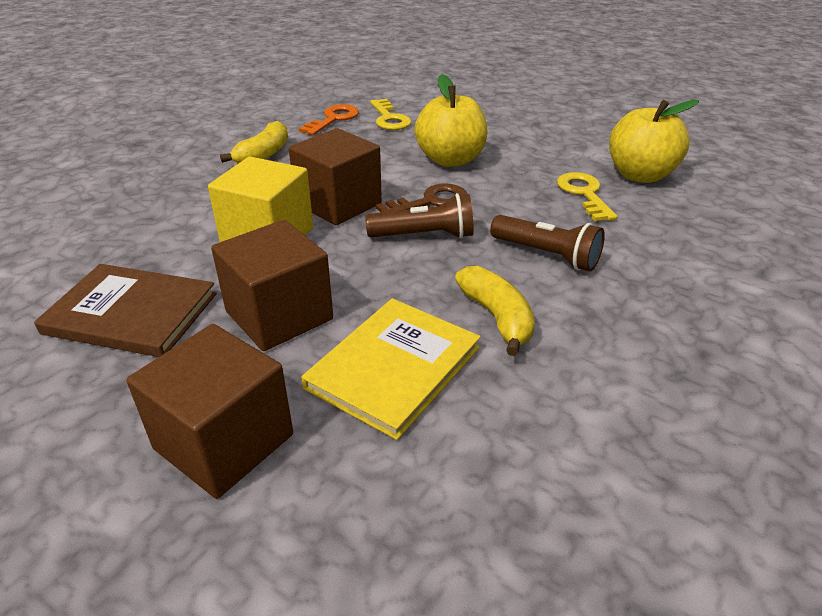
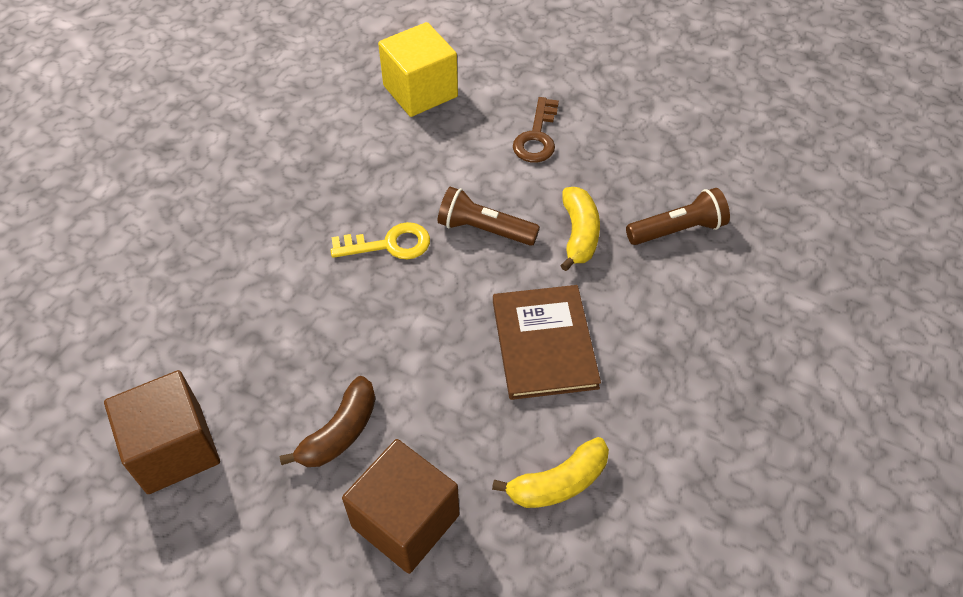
brown banana: 0 -> 1
brown cube: 3 -> 2
orange key: 1 -> 0
yellow apple: 2 -> 0
yellow book: 1 -> 0
yellow key: 2 -> 1

